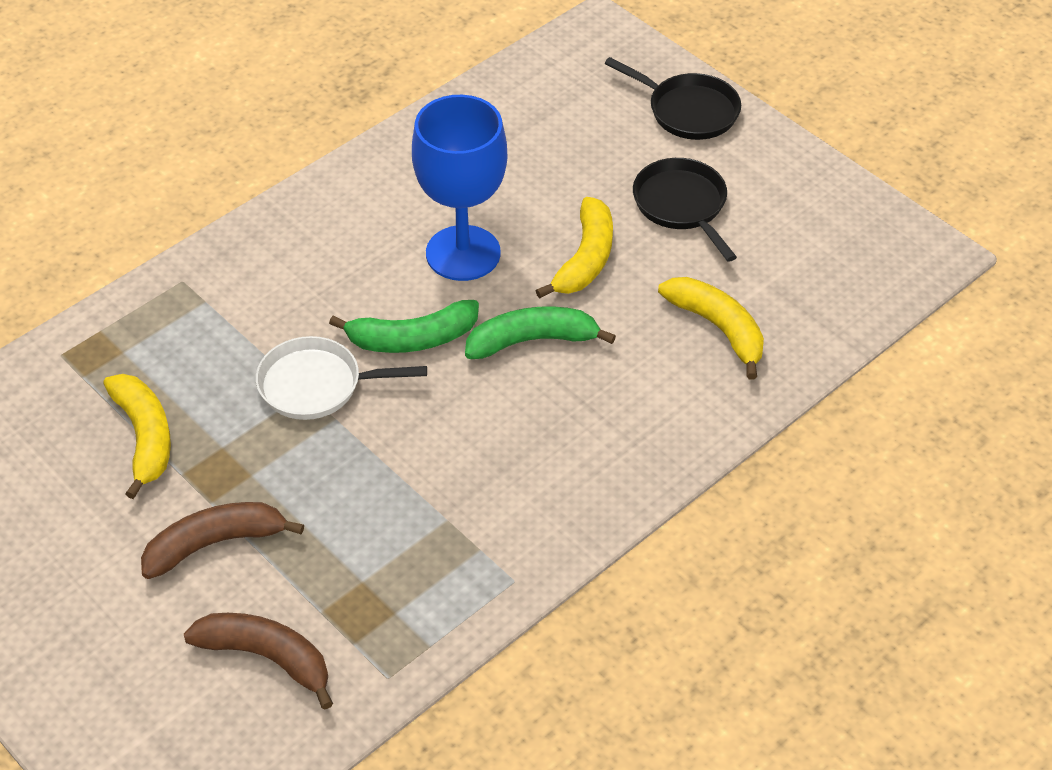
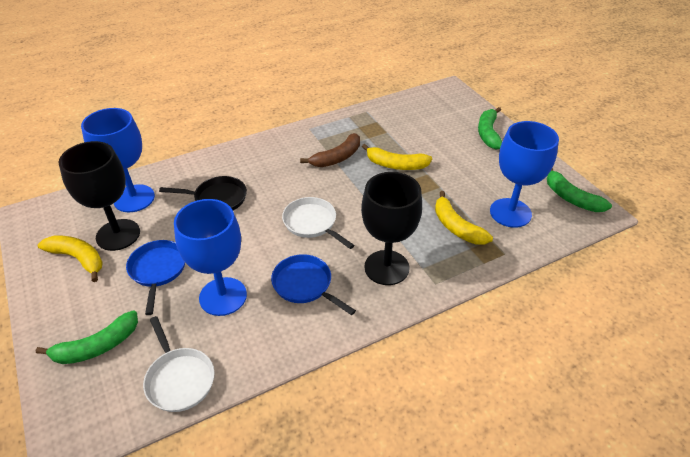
black goblet: 0 -> 2
black pan: 2 -> 1
blue goblet: 1 -> 3
blue pan: 0 -> 2
brown banana: 2 -> 1
green banana: 2 -> 3
white pan: 1 -> 2

